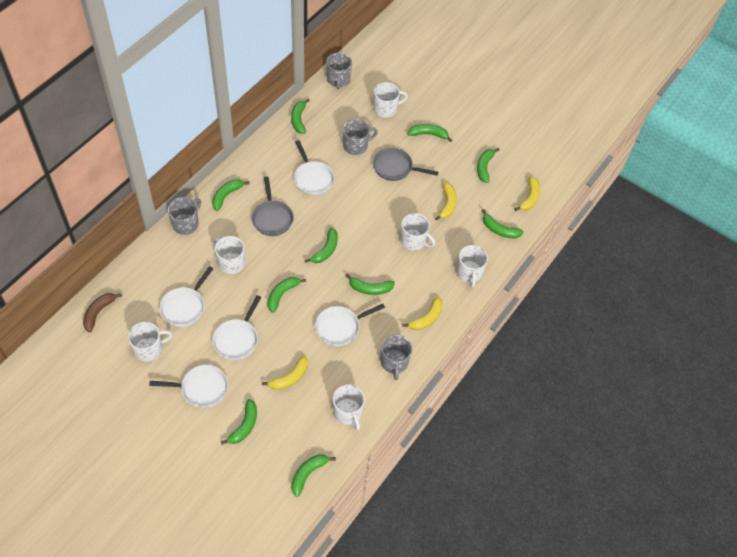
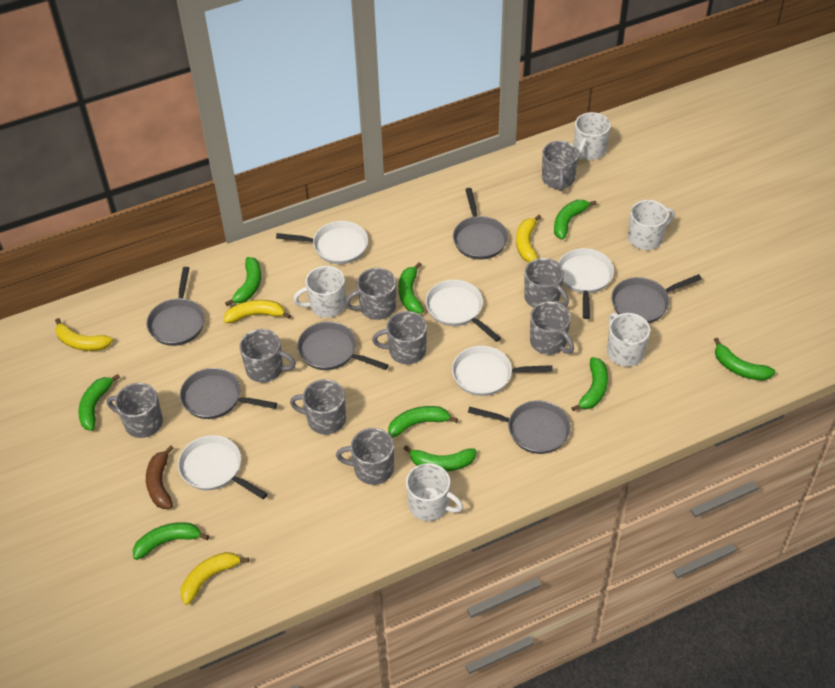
green banana: 10 -> 9
grey mug: 4 -> 9
grey pan: 2 -> 6
white mug: 6 -> 5

